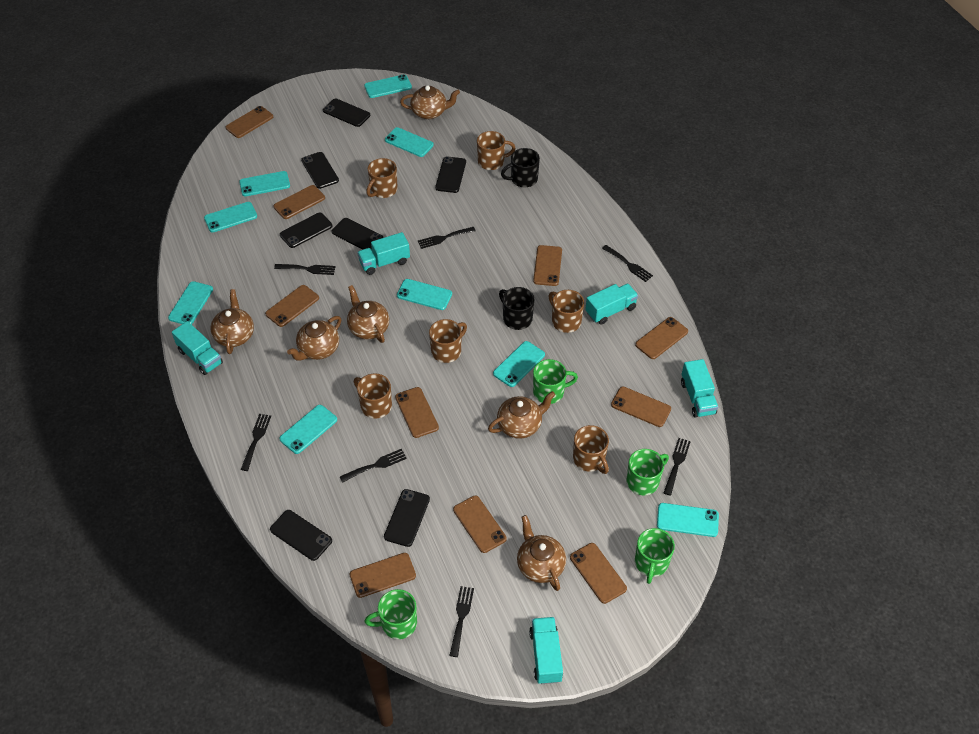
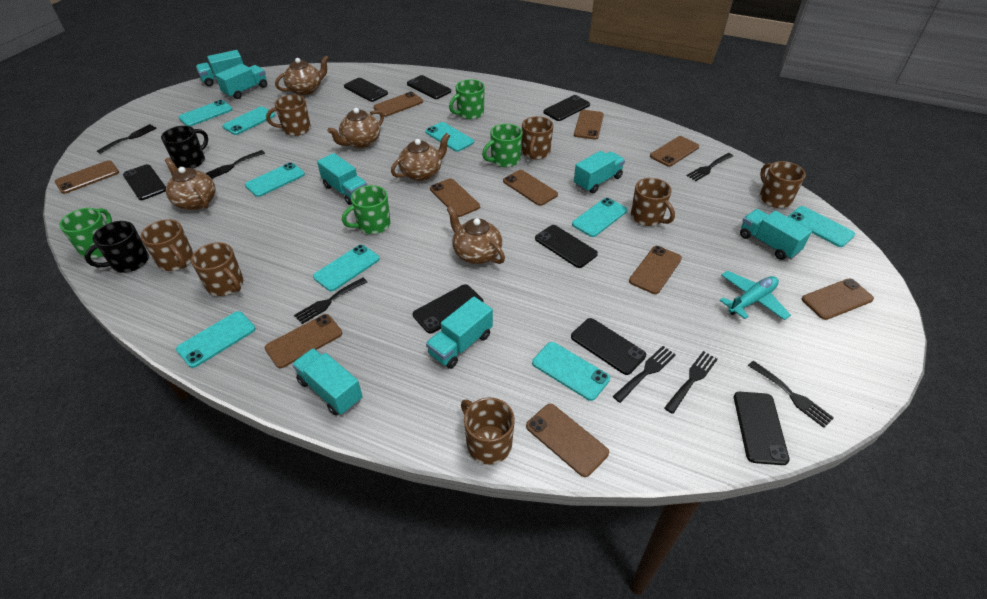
black phone: 7 -> 8
brown mug: 6 -> 7
brown teapot: 6 -> 5
turquoise plane: 0 -> 1
turquoise truck: 5 -> 7

